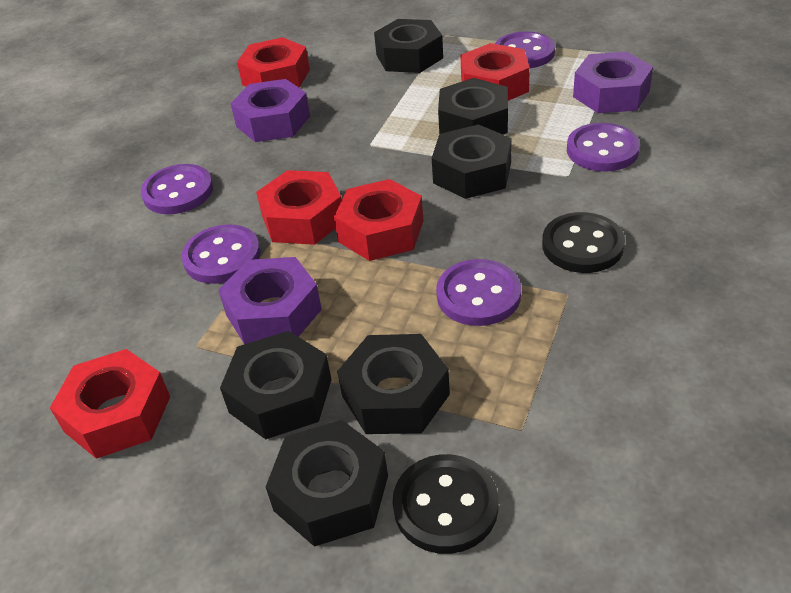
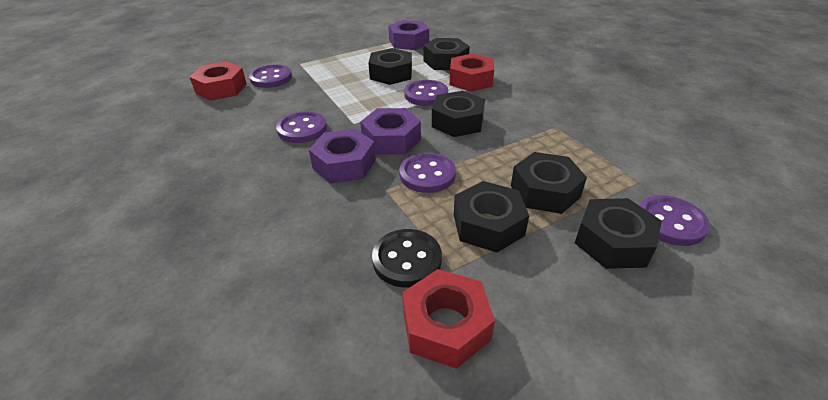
black button: 2 -> 1
red nut: 5 -> 3

